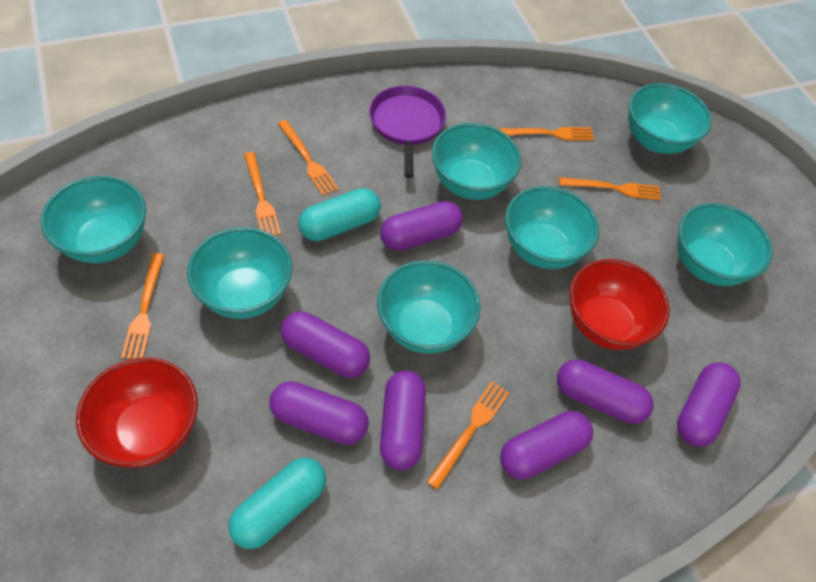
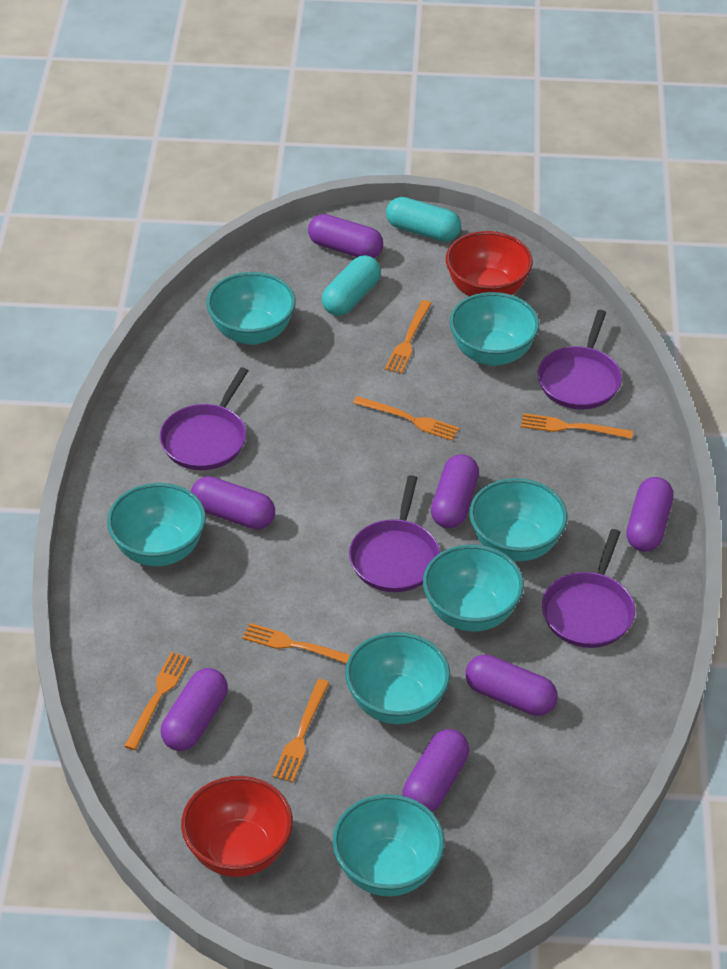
purple pan: 1 -> 4

